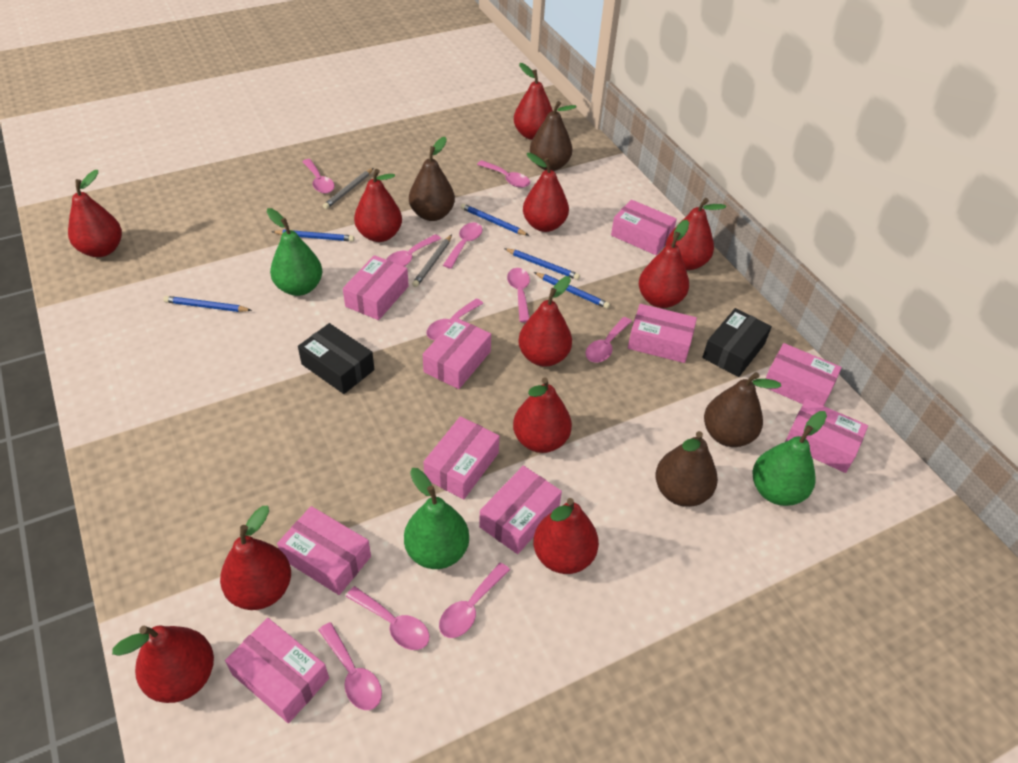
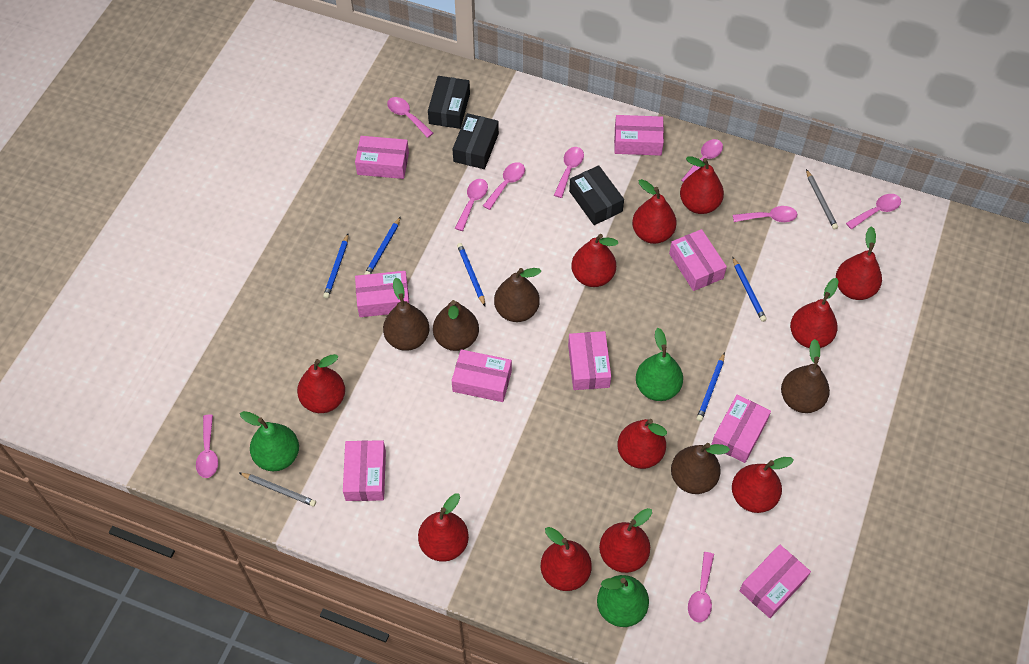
black box: 2 -> 3
brown pear: 4 -> 5
pink box: 10 -> 9
pink spoon: 10 -> 9

